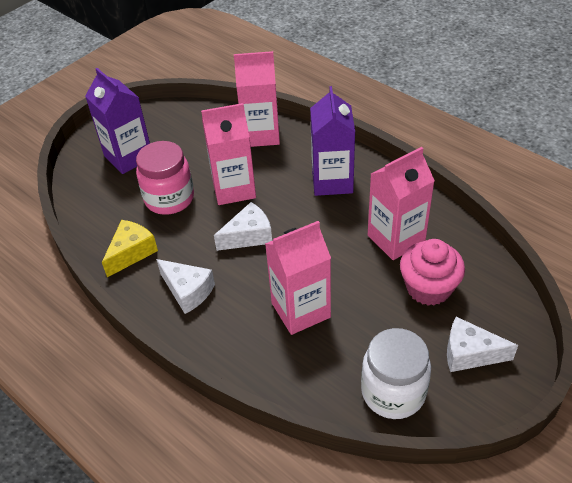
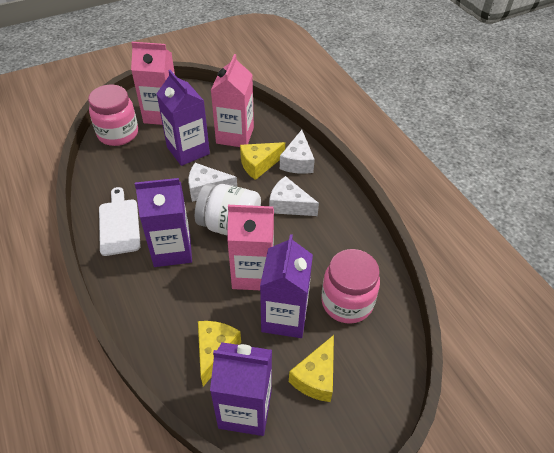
pink carton: 4 -> 3
pink cupcake: 1 -> 0
pink jar: 1 -> 2
purple carton: 2 -> 4
white cutting board: 0 -> 1
yellow cheese: 1 -> 3

